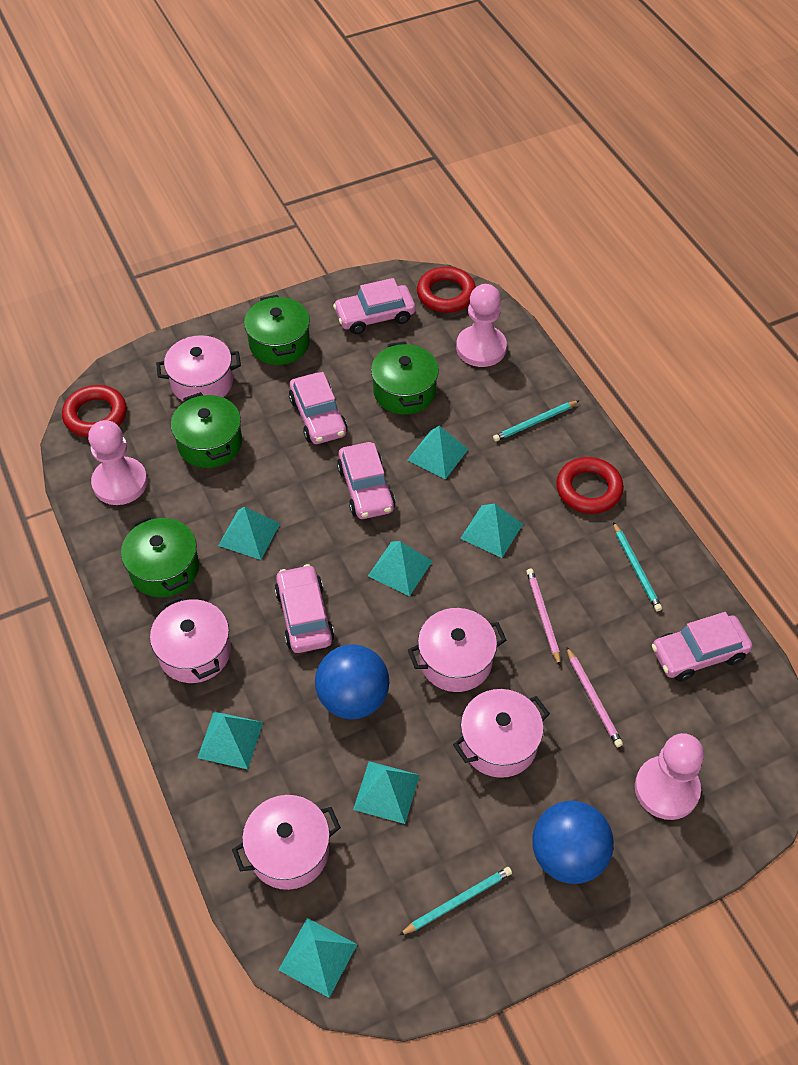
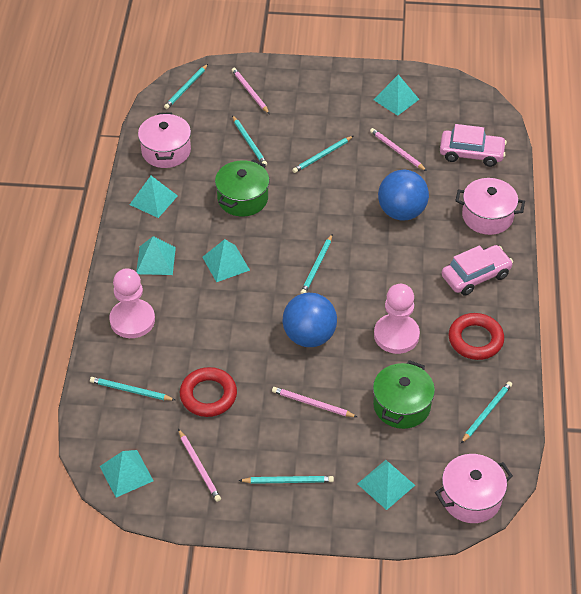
green pot: 4 -> 2
pink car: 5 -> 2
pink pawn: 3 -> 2
pink pencil: 2 -> 4
pink pot: 5 -> 3
red ring: 3 -> 2
turquoise pencil: 3 -> 7
turquoise pyramid: 7 -> 6

